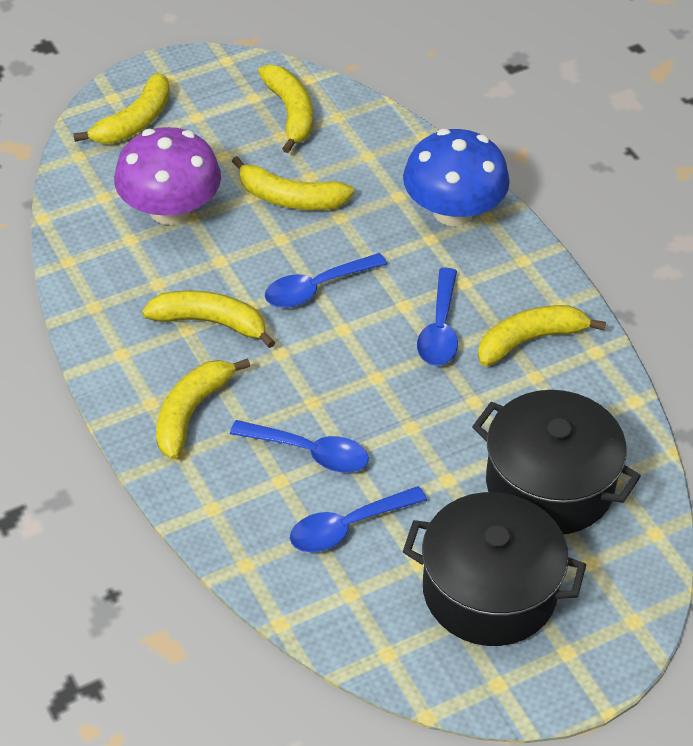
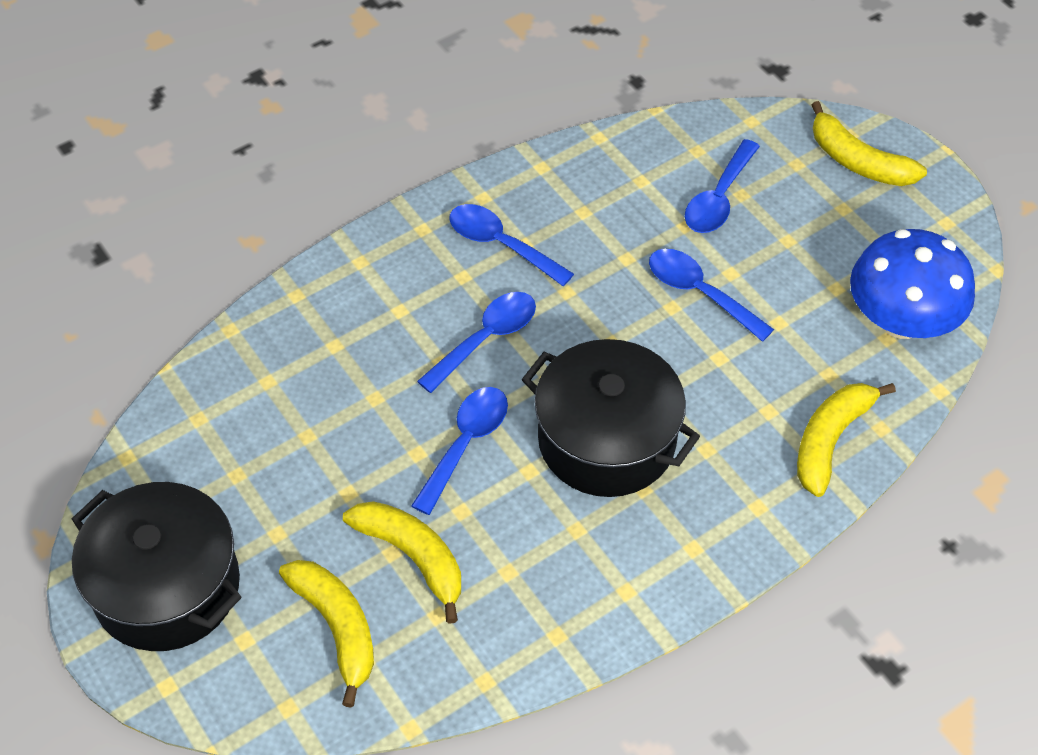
blue spoon: 4 -> 5
purple mushroom: 1 -> 0
yellow banana: 6 -> 4

